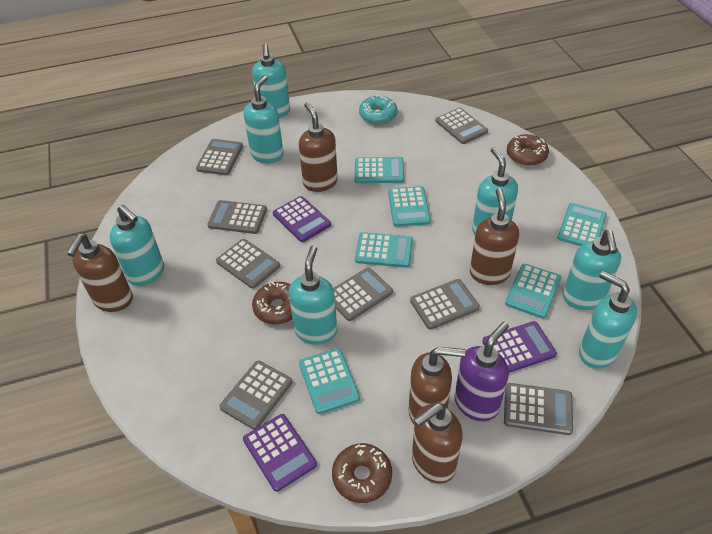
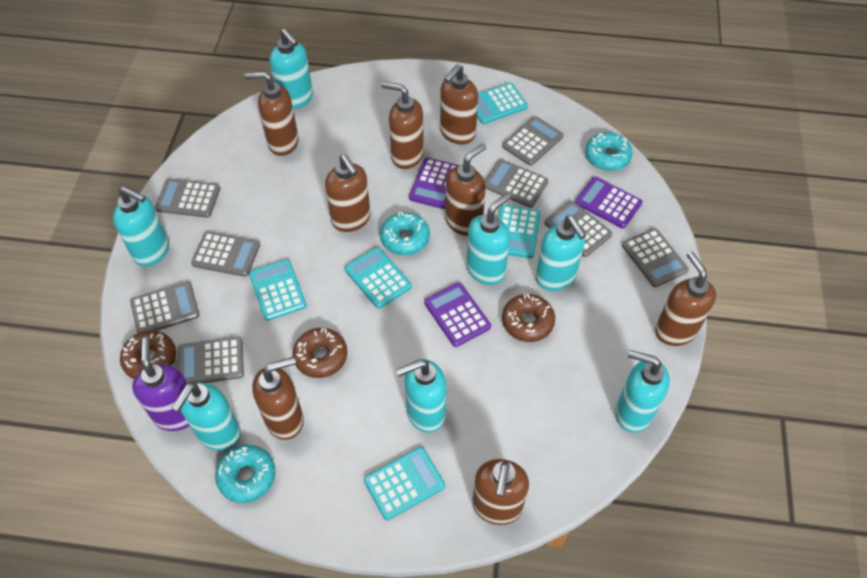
brown soap dispenser: 5 -> 8
turquoise calculator: 6 -> 5
turquoise donut: 1 -> 3

